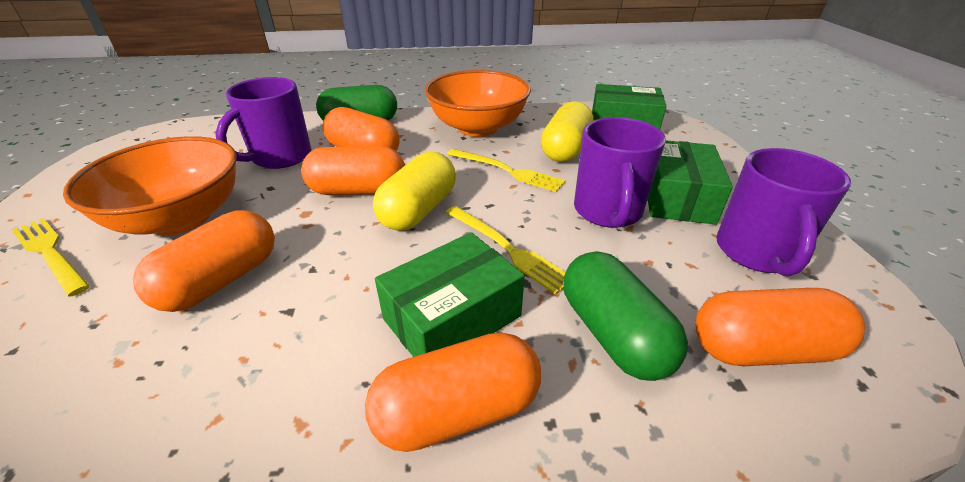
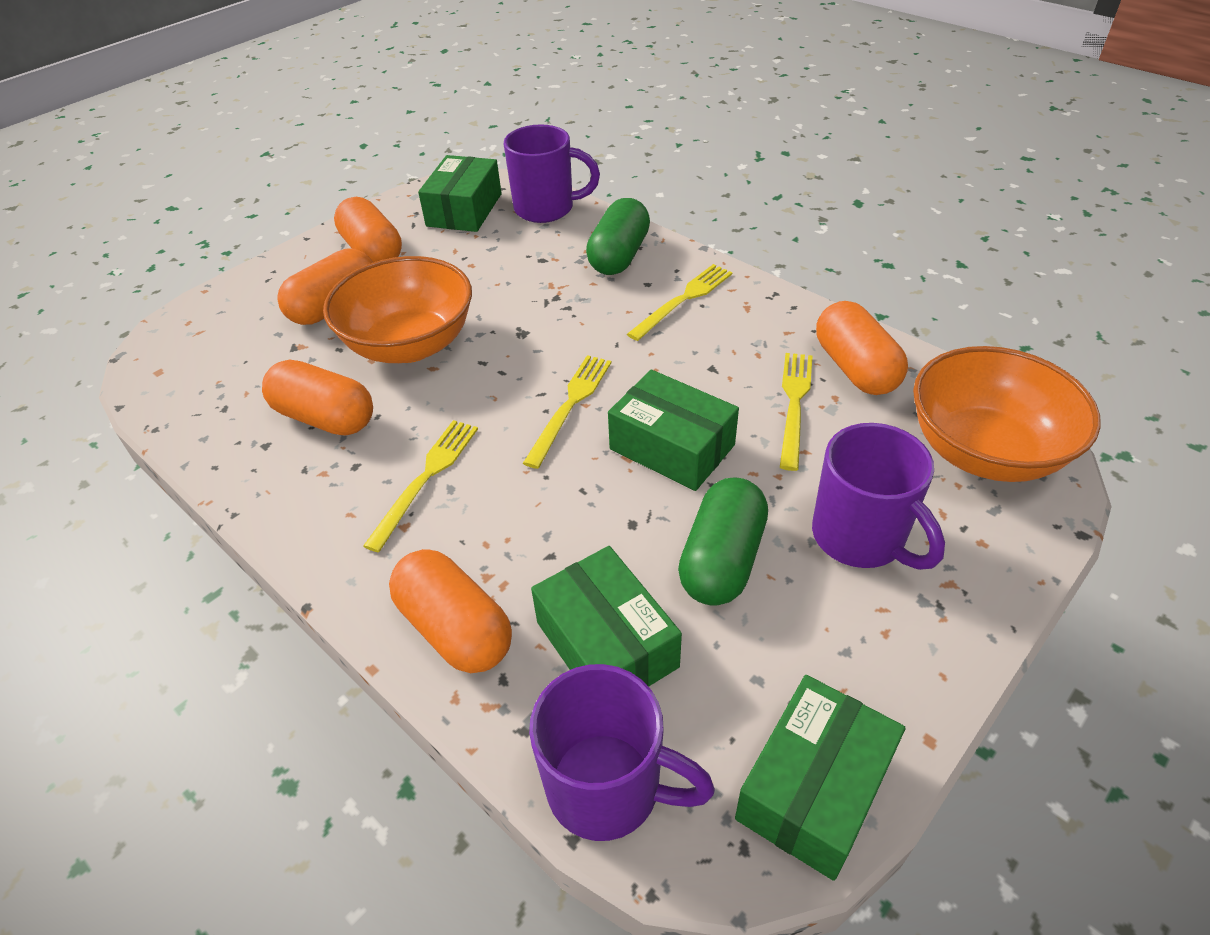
green box: 3 -> 4
yellow capsule: 2 -> 0
yellow fork: 3 -> 4

